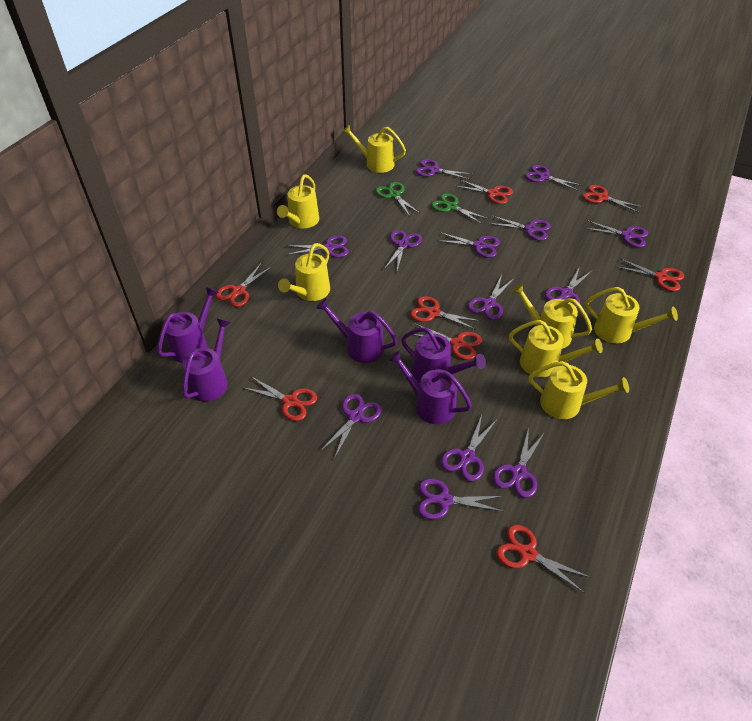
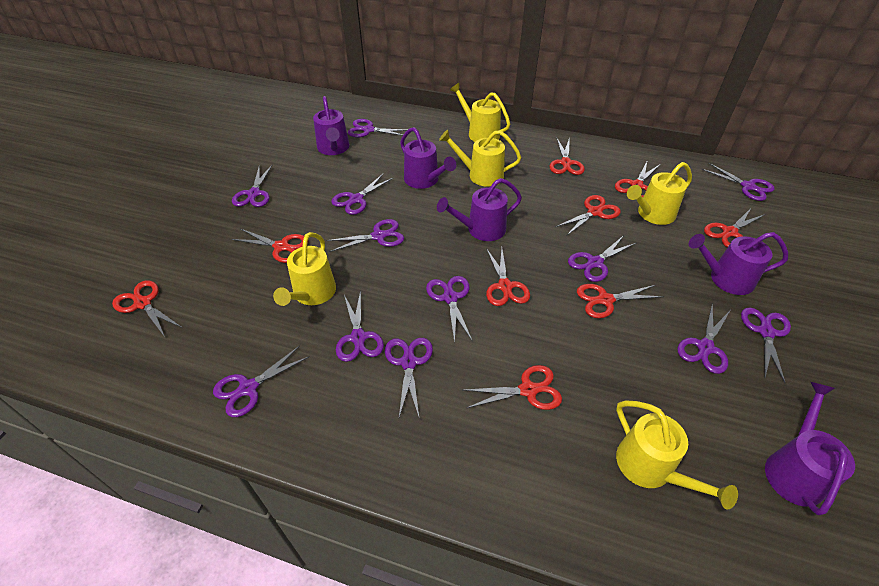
green scissors: 2 -> 0
purple scissors: 13 -> 12
red scissors: 8 -> 9
yellow watering can: 7 -> 5

